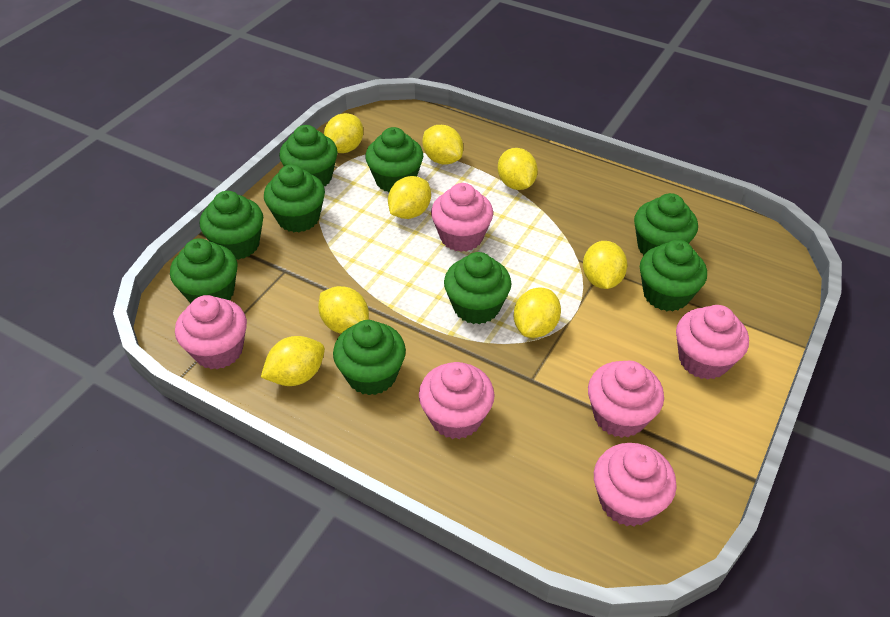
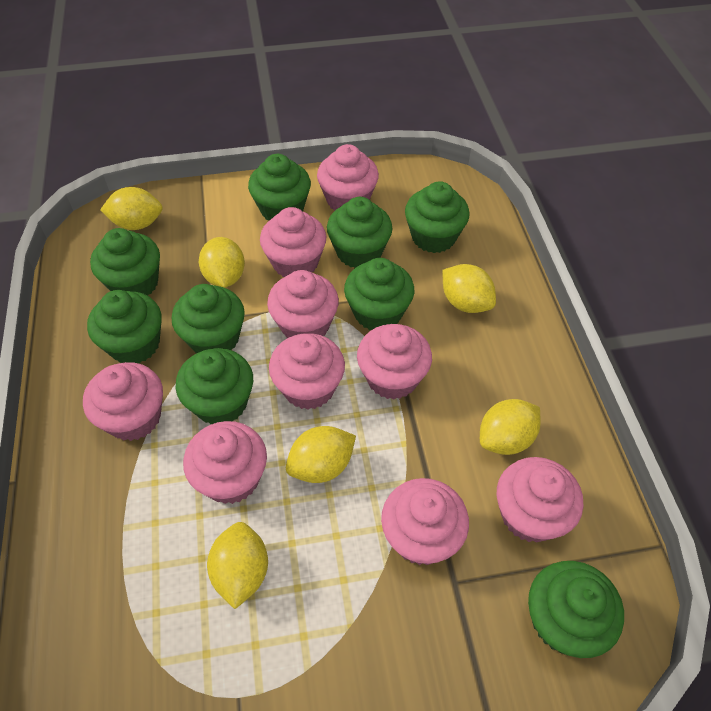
pink cupcake: 6 -> 9
yellow lemon: 8 -> 6

